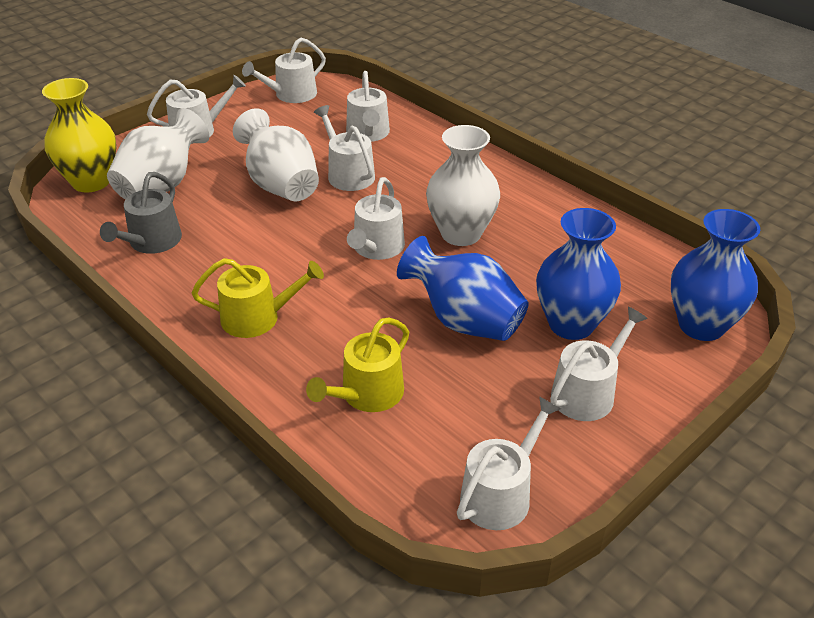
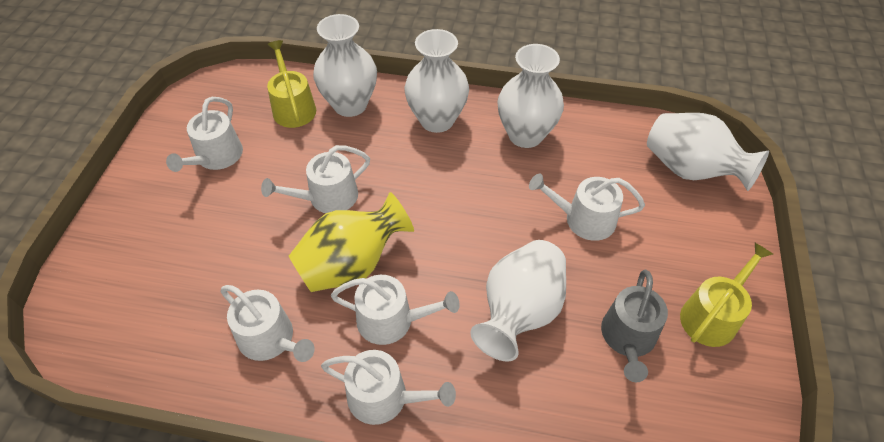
blue vase: 3 -> 0
white vase: 3 -> 5
white watering can: 7 -> 6

